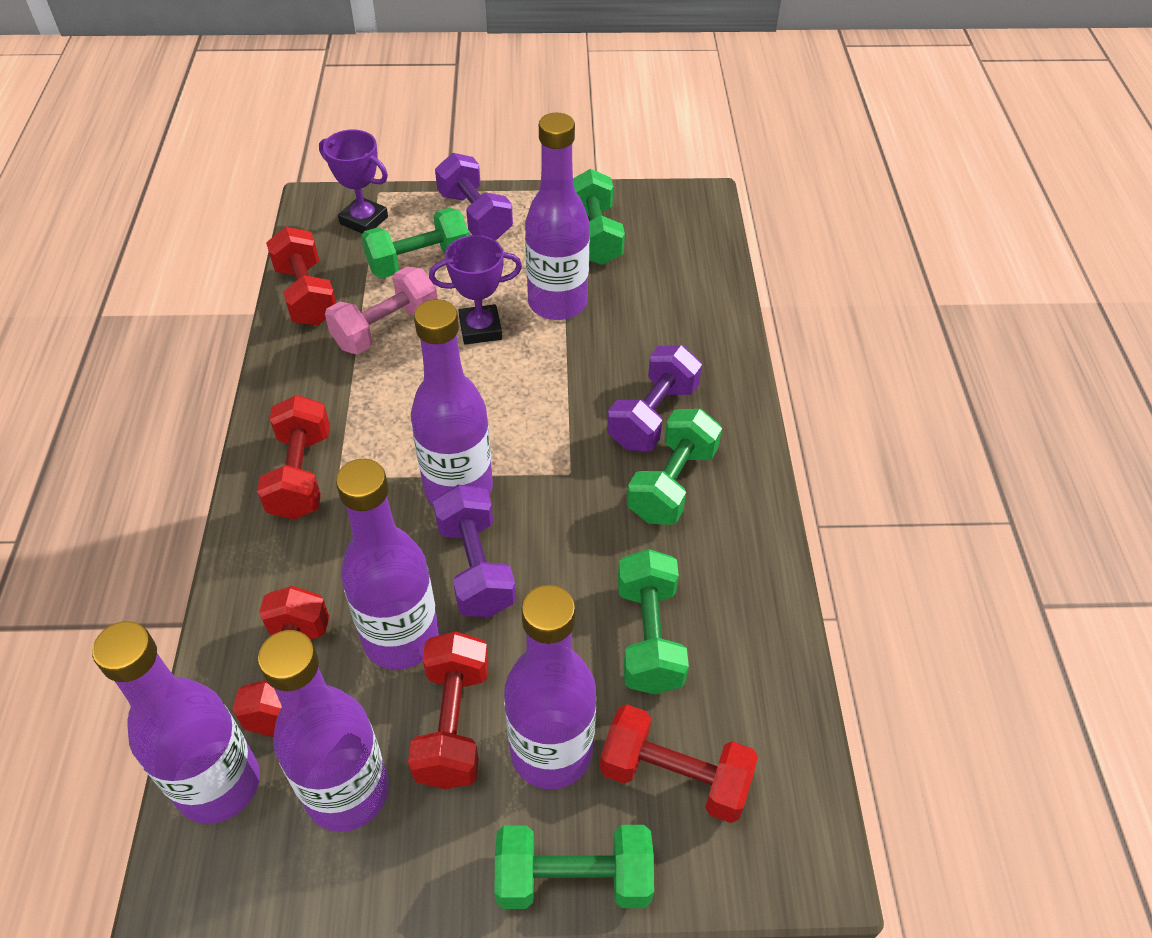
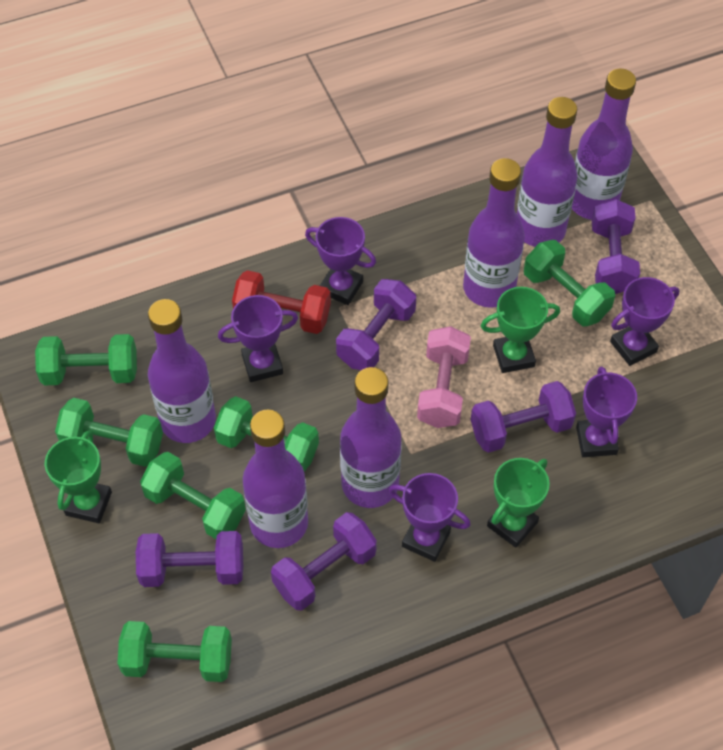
green dumbbell: 5 -> 6
green trophy: 0 -> 3
purple dumbbell: 3 -> 5
purple trophy: 2 -> 5
red dumbbell: 5 -> 1

